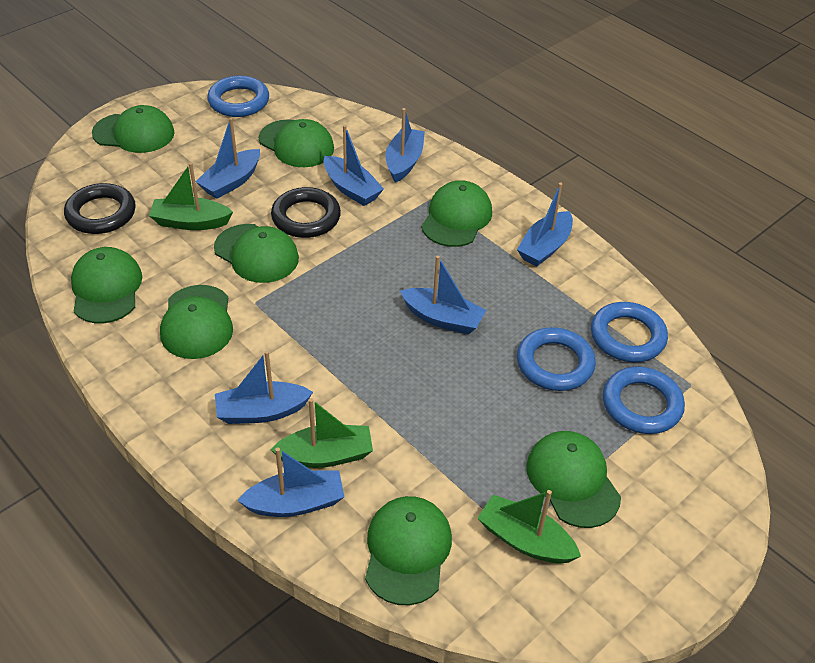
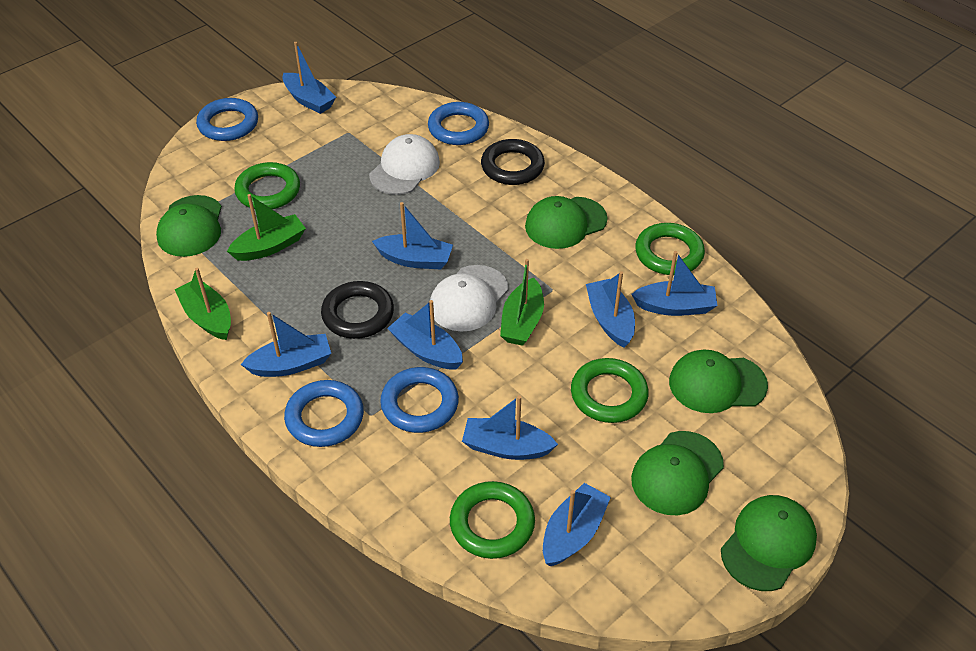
blue boat: 7 -> 8
green cap: 8 -> 5
green ring: 0 -> 4
white cap: 0 -> 2

